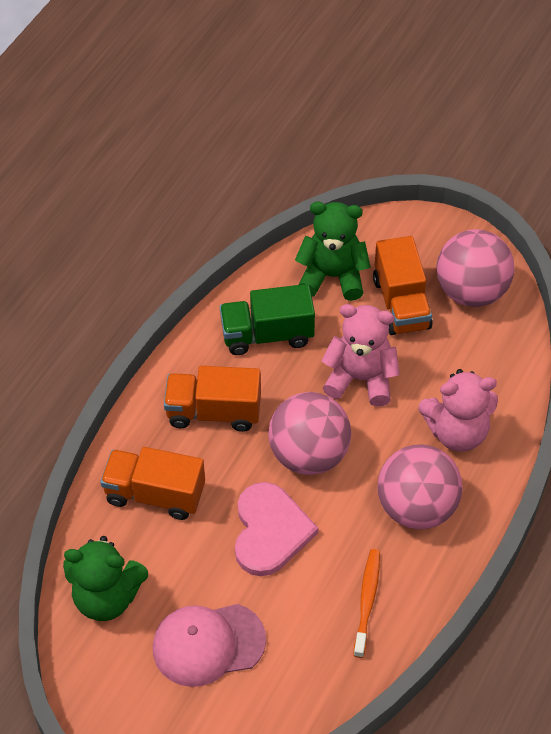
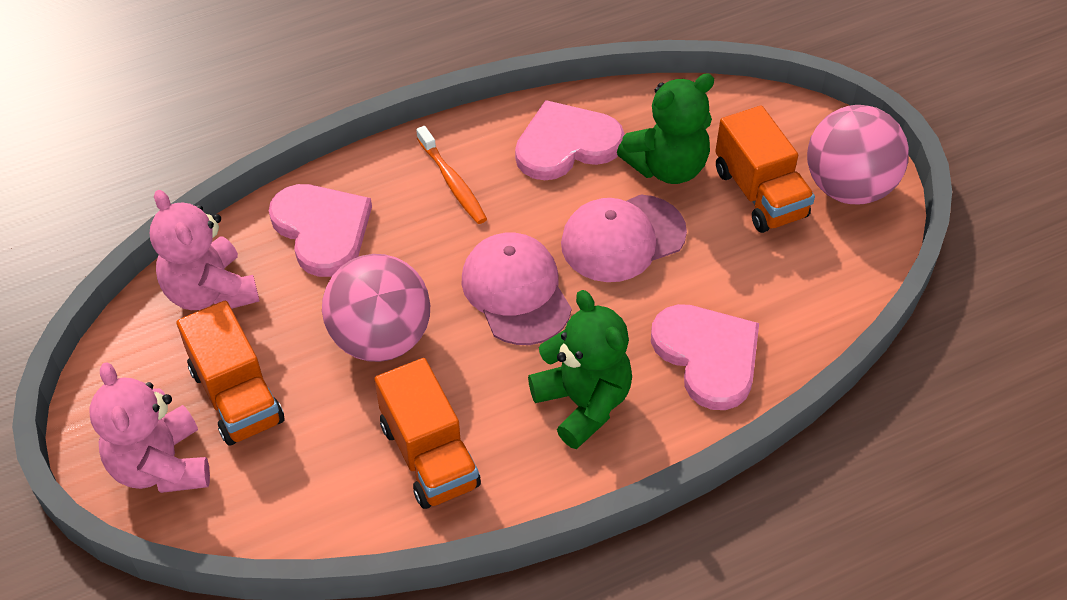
green truck: 1 -> 0
pink ball: 3 -> 2
pink cap: 1 -> 2
pink heart: 1 -> 3

